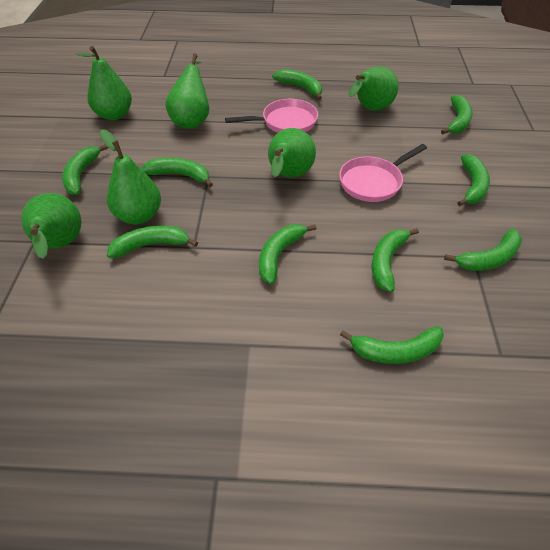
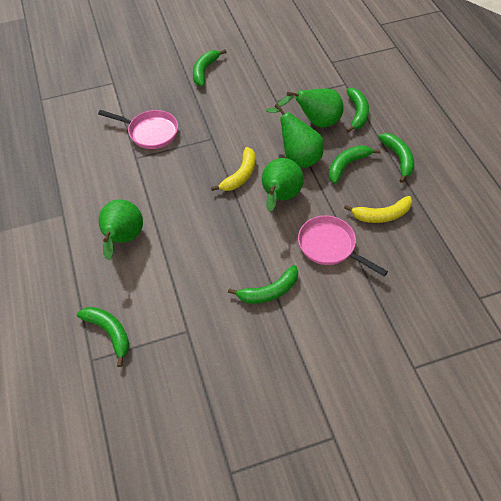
green banana: 10 -> 6
green pear: 6 -> 4
yellow banana: 0 -> 2

